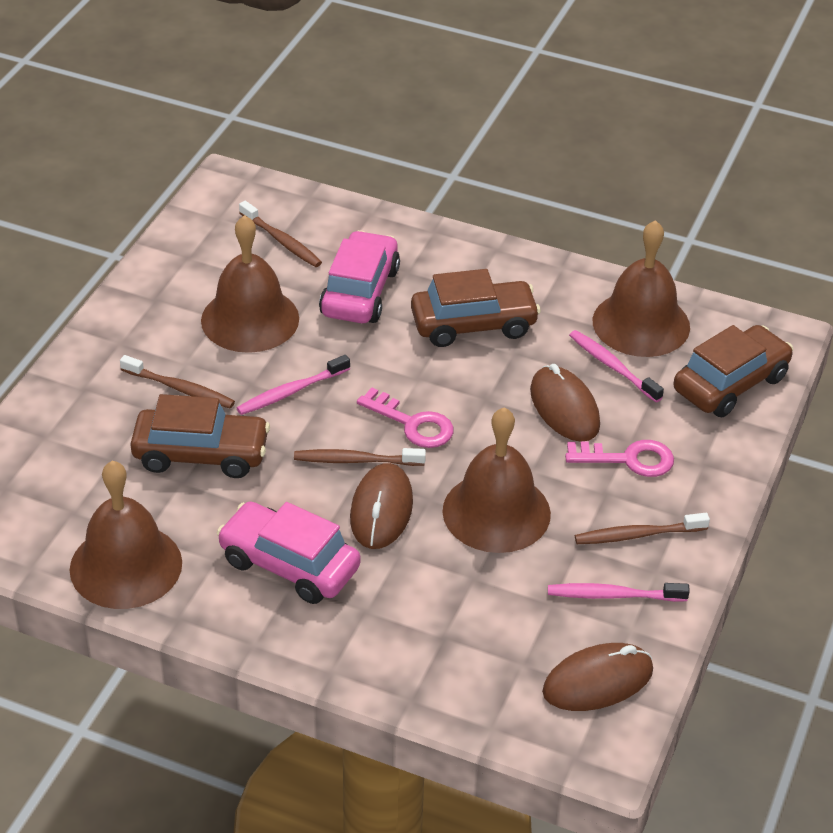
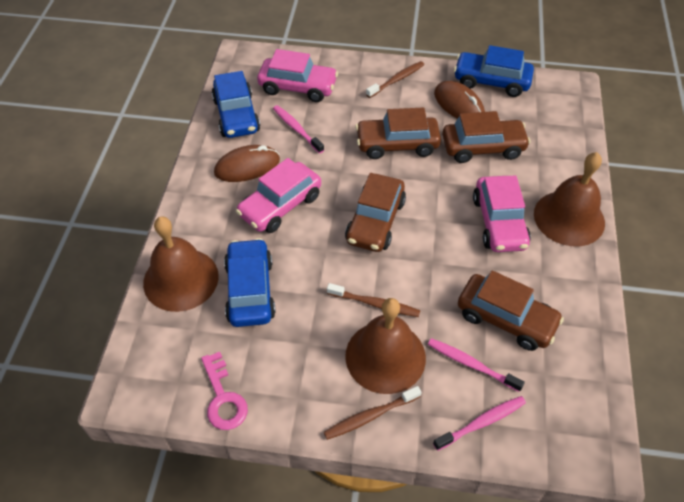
blue car: 0 -> 3
brown bell: 4 -> 3
brown car: 3 -> 4
brown mouse: 3 -> 2
brown toothbrush: 4 -> 3
pink car: 2 -> 3
pink key: 2 -> 1

